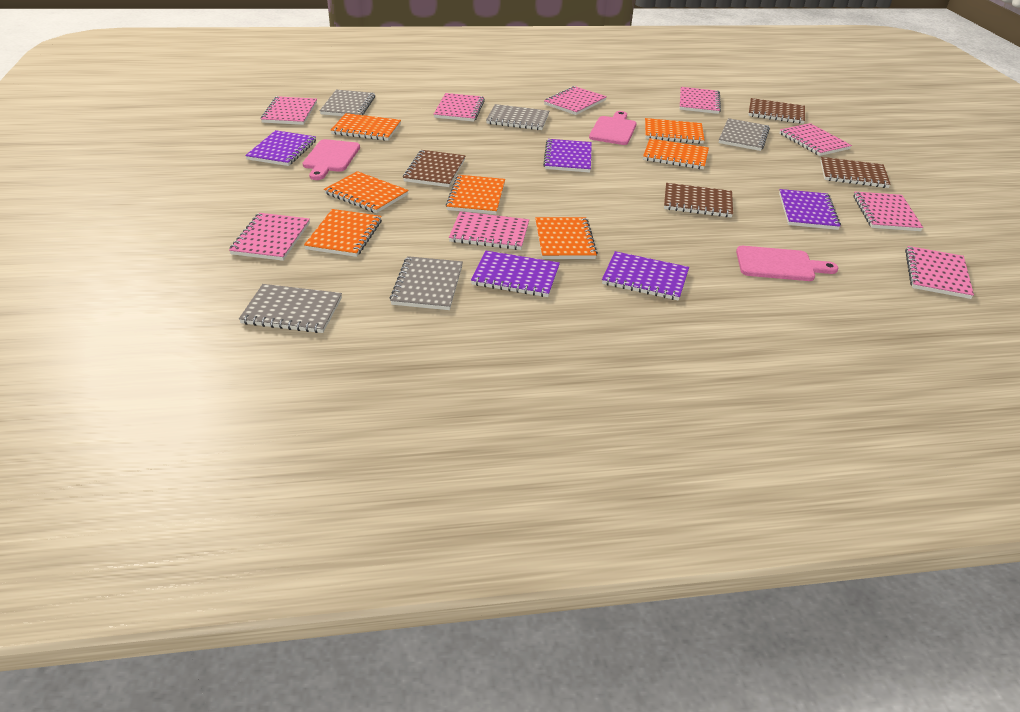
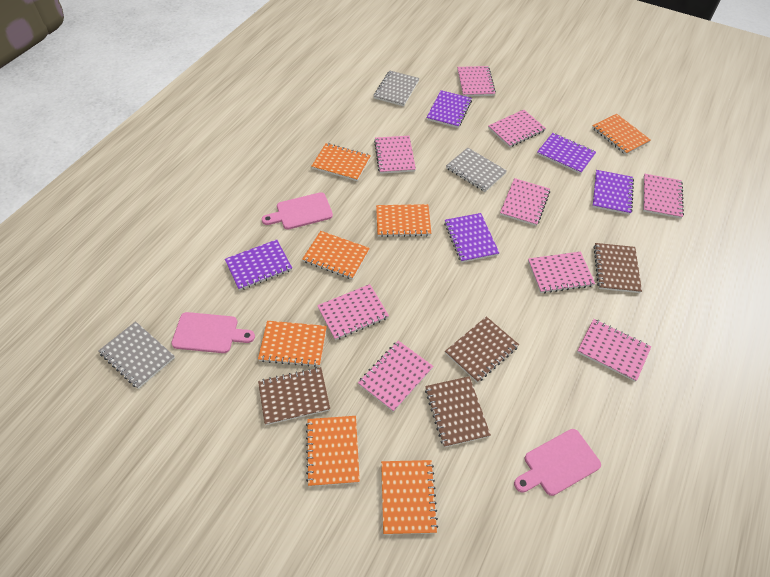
grey notebook: 5 -> 3

